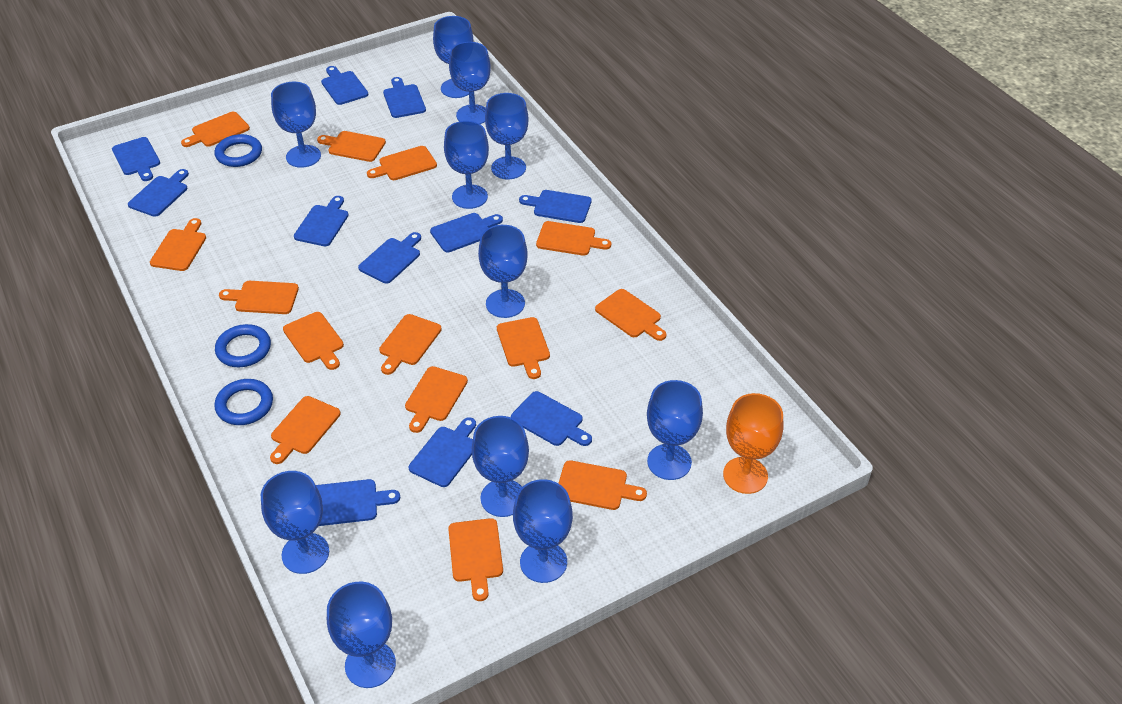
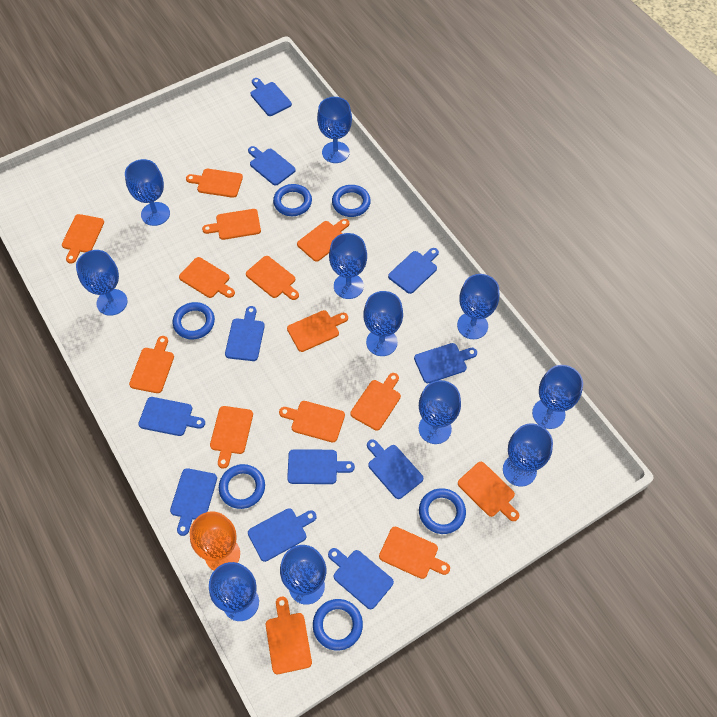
blue ring: 3 -> 6

